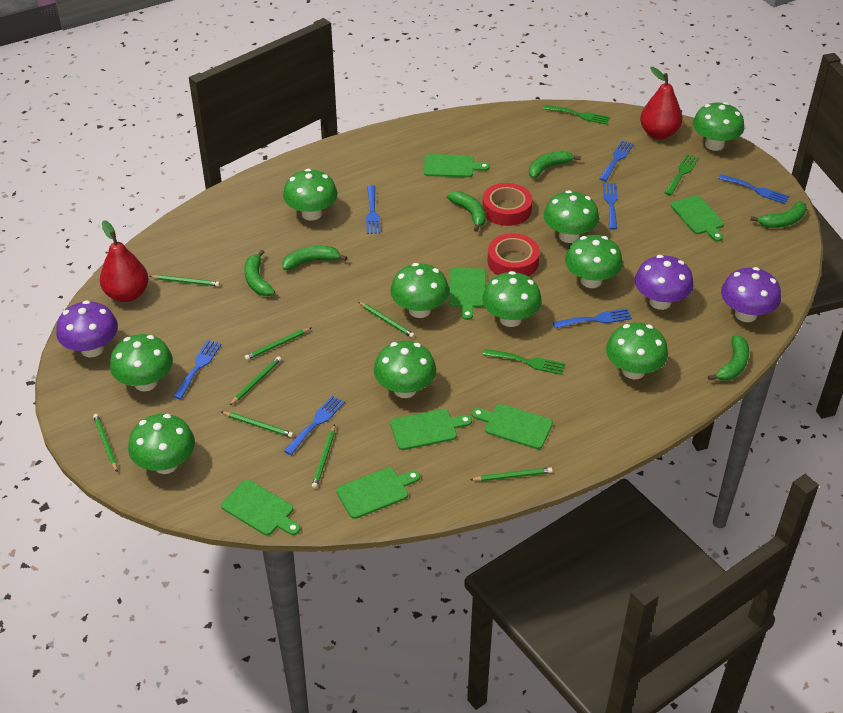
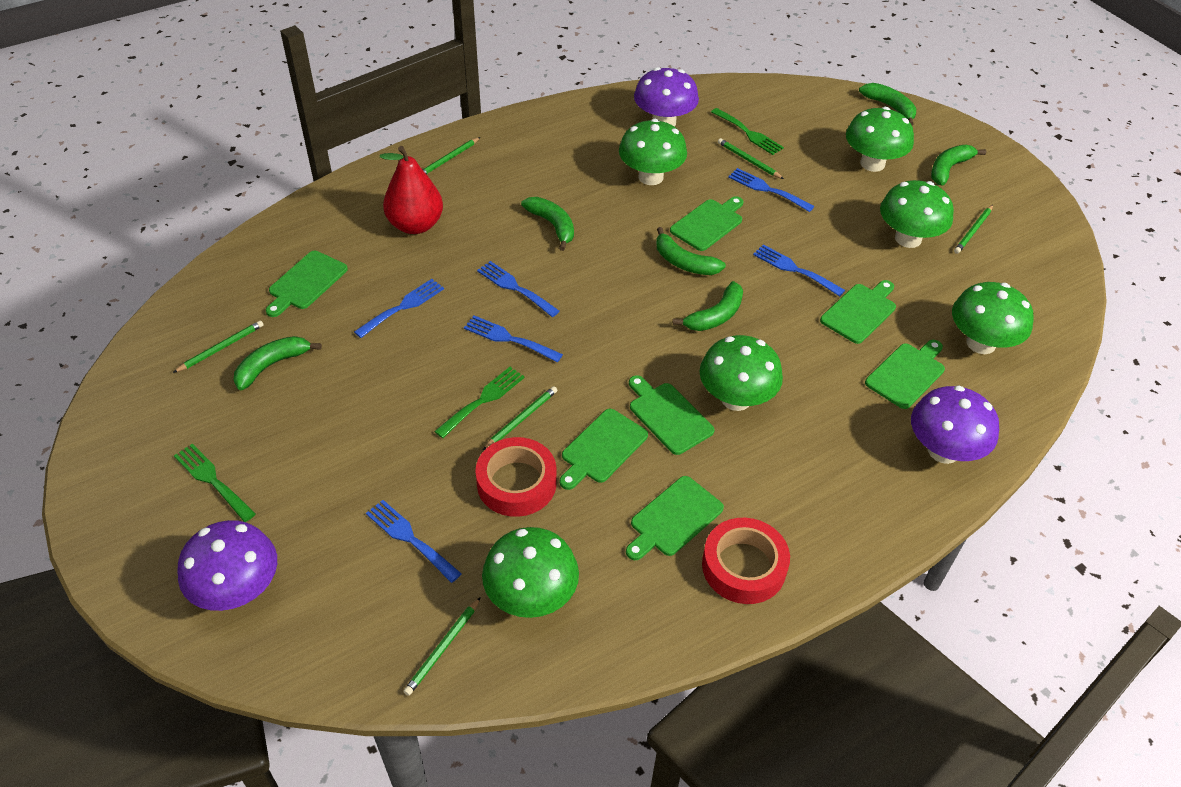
blue fork: 7 -> 6
green mushroom: 10 -> 6
green pencil: 8 -> 6
red pear: 2 -> 1

